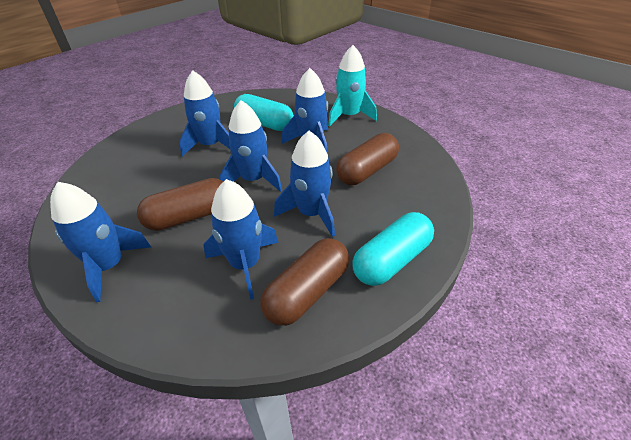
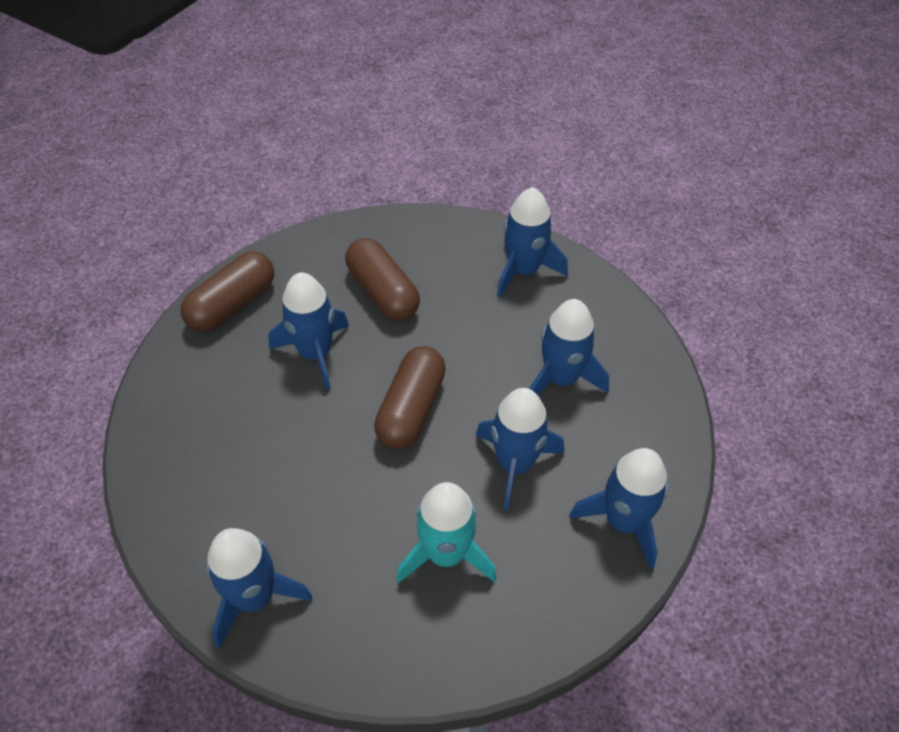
turquoise capsule: 2 -> 0

